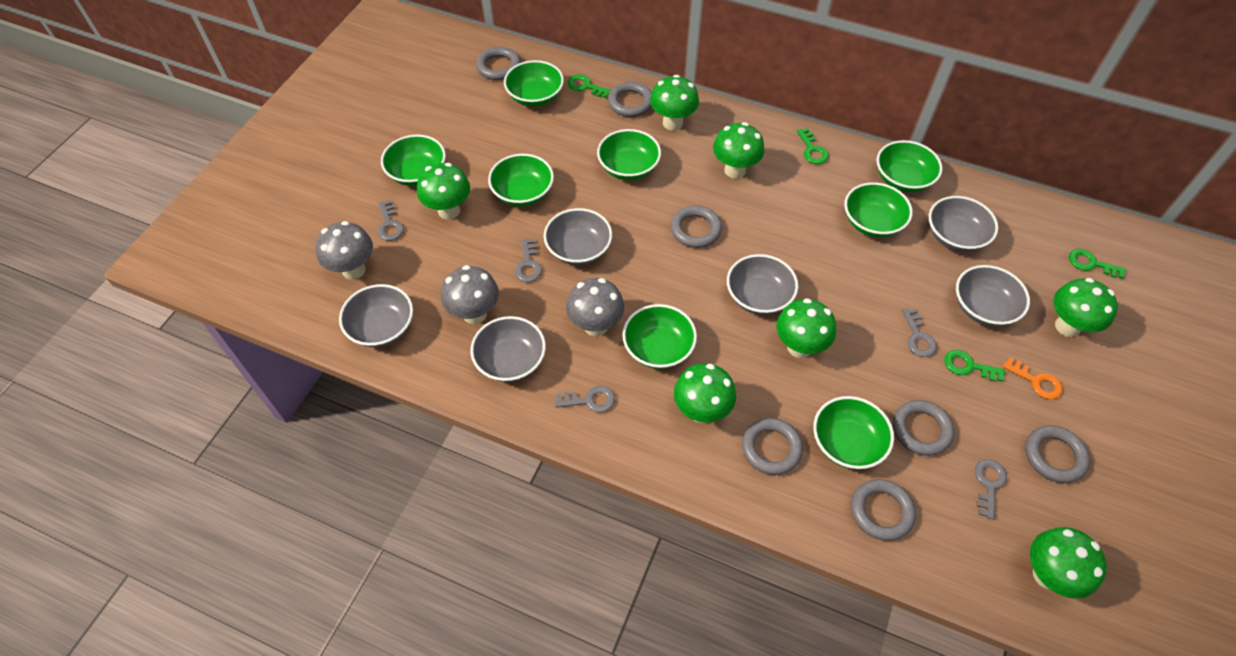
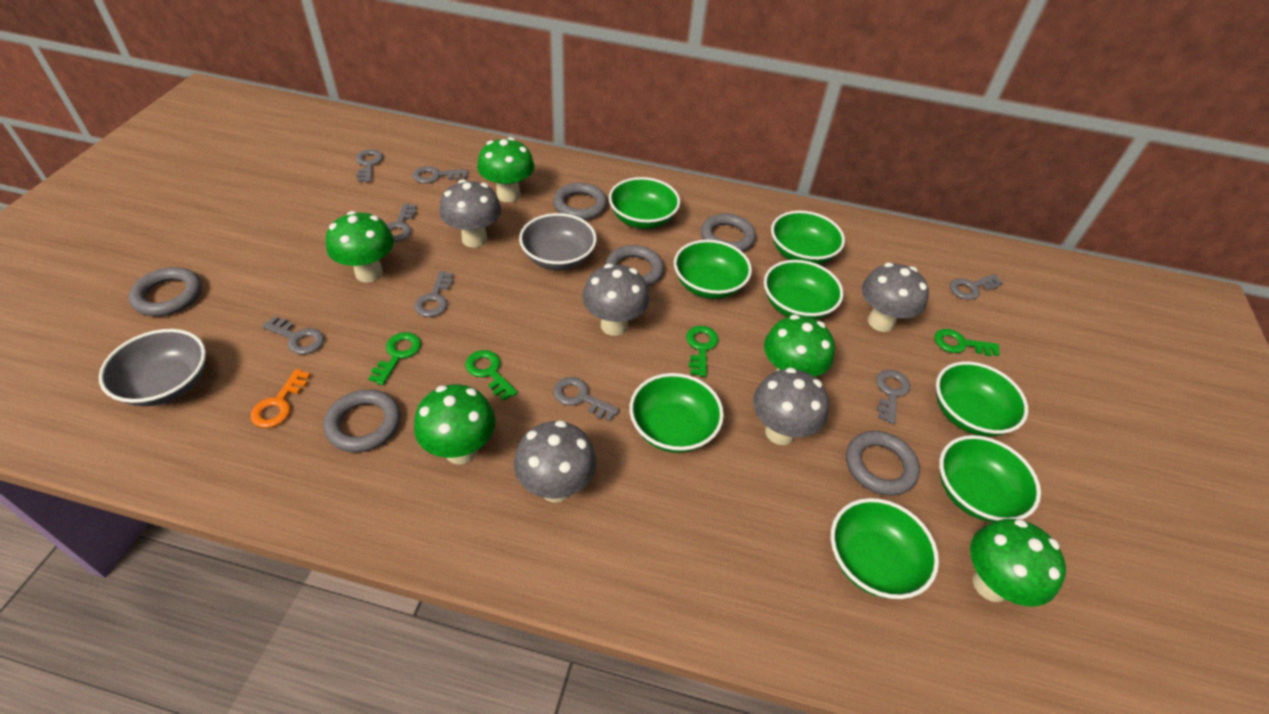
green mushroom: 7 -> 5
grey bowl: 6 -> 2
grey key: 5 -> 8
grey mushroom: 3 -> 5
grey ring: 7 -> 6

